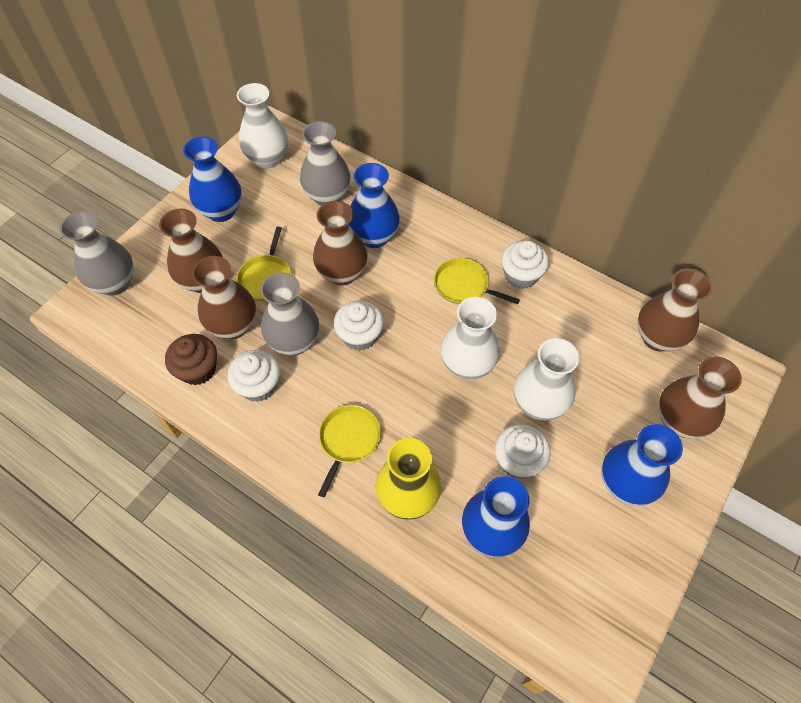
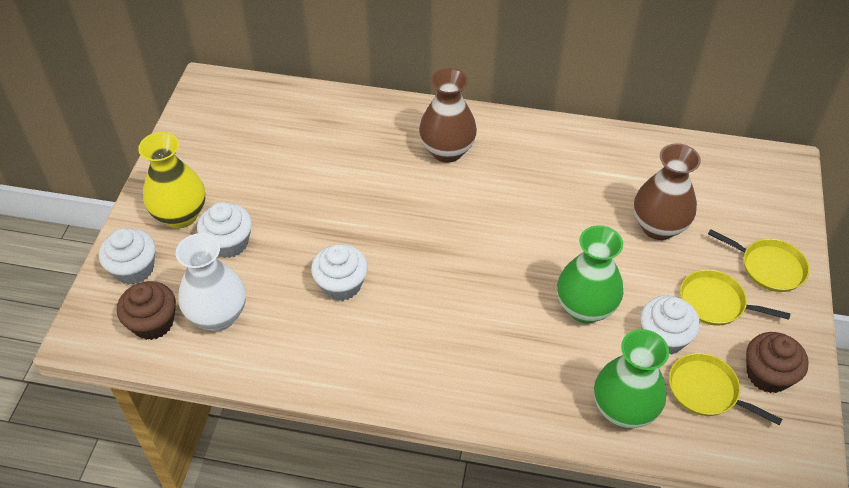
blue vase: 4 -> 0
brown cupcake: 1 -> 2
brown vase: 5 -> 2
green vase: 0 -> 2
grey vase: 3 -> 0
white vase: 3 -> 1

